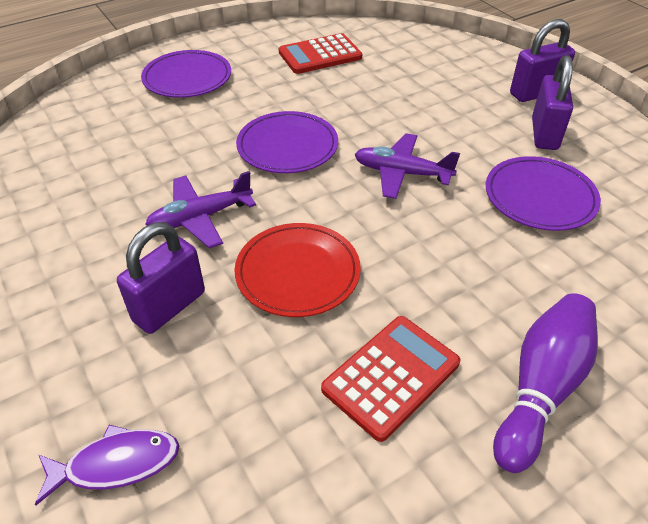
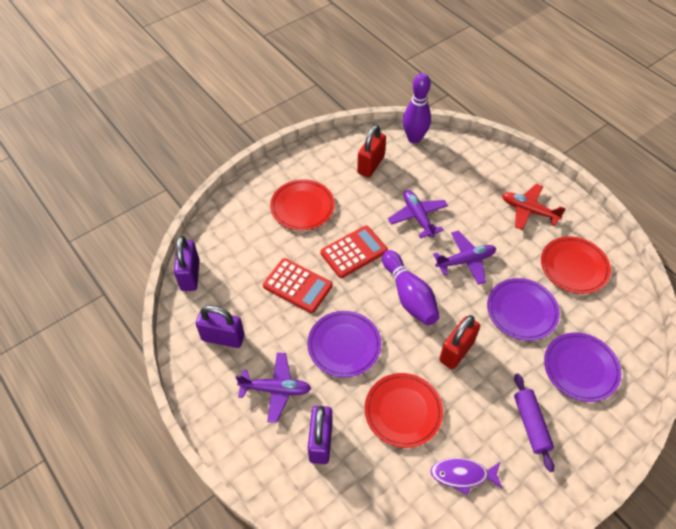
purple bowling pin: 1 -> 2
purple plane: 2 -> 3
purple rolling pin: 0 -> 1
red padlock: 0 -> 2
red plane: 0 -> 1
red plate: 1 -> 3

